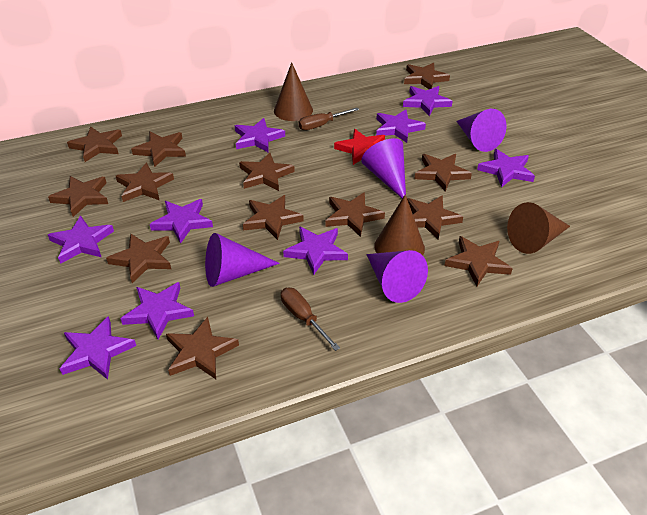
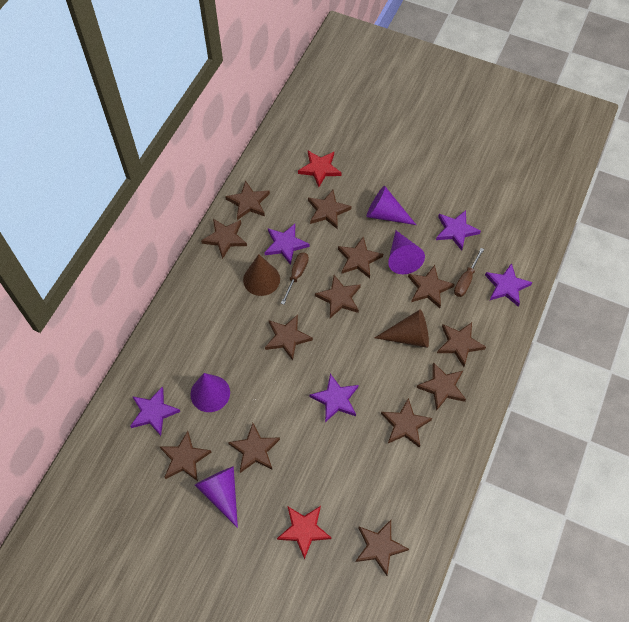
brown cone: 3 -> 2
purple star: 9 -> 5
red star: 1 -> 2

